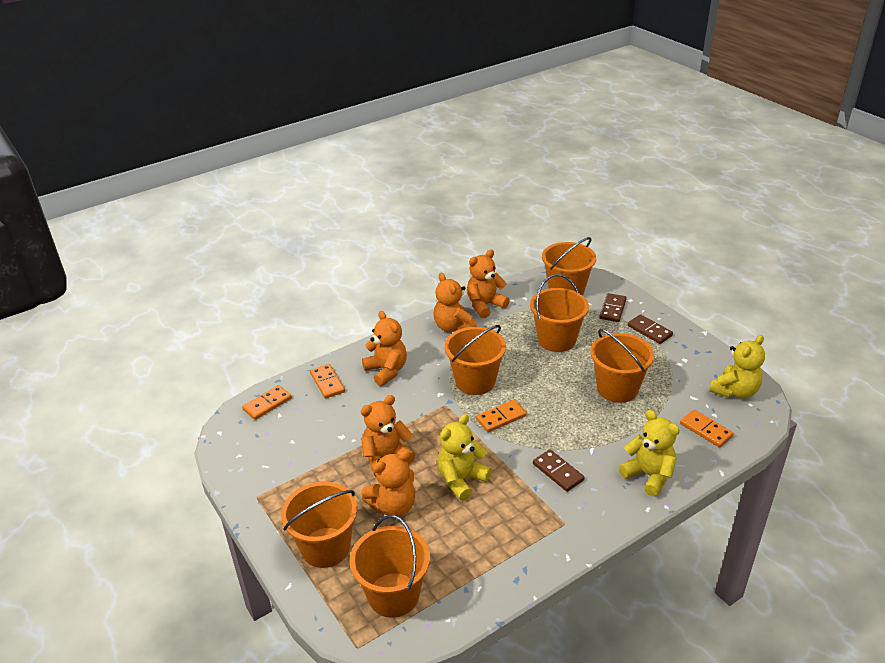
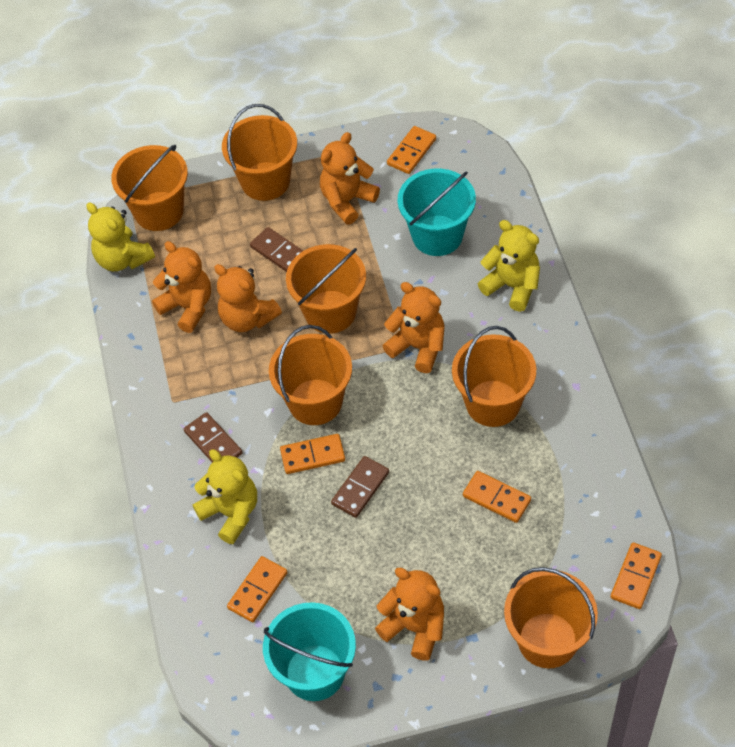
orange domino: 4 -> 5
turquoise bucket: 0 -> 2

